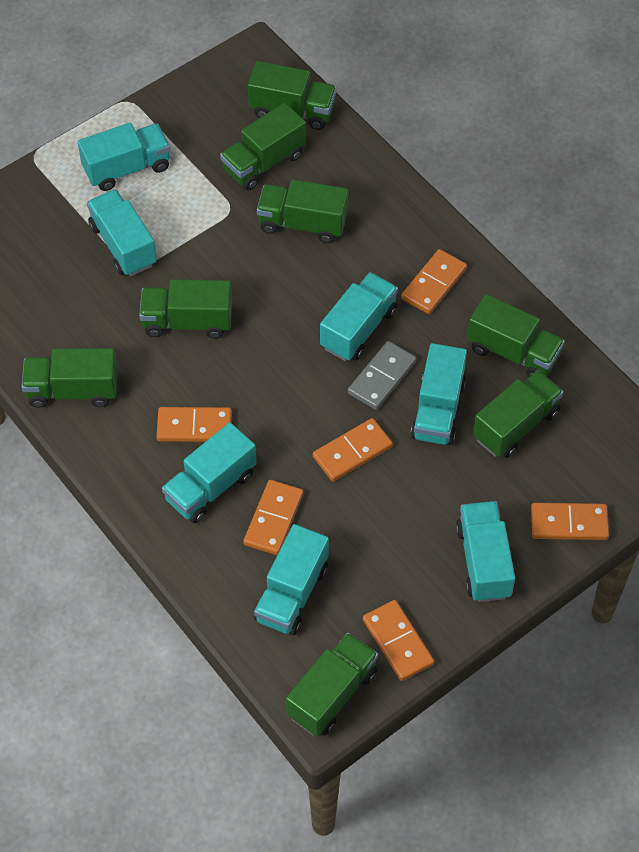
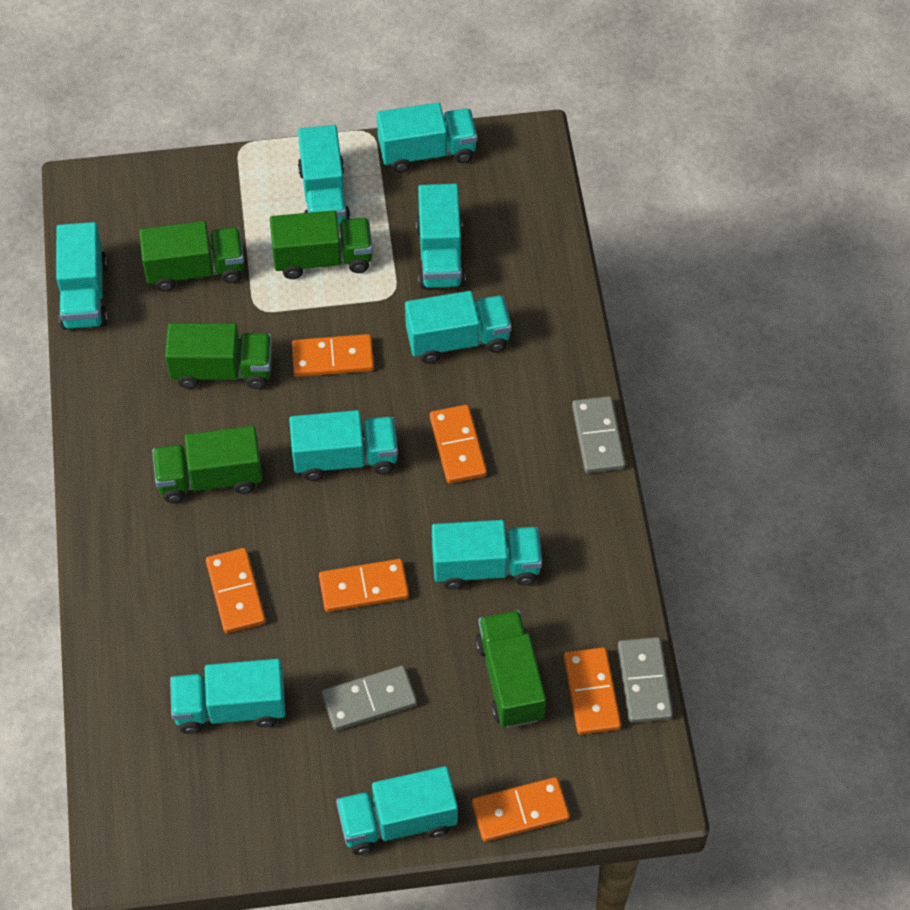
green truck: 8 -> 5
grey domino: 1 -> 3
turquoise truck: 7 -> 9

